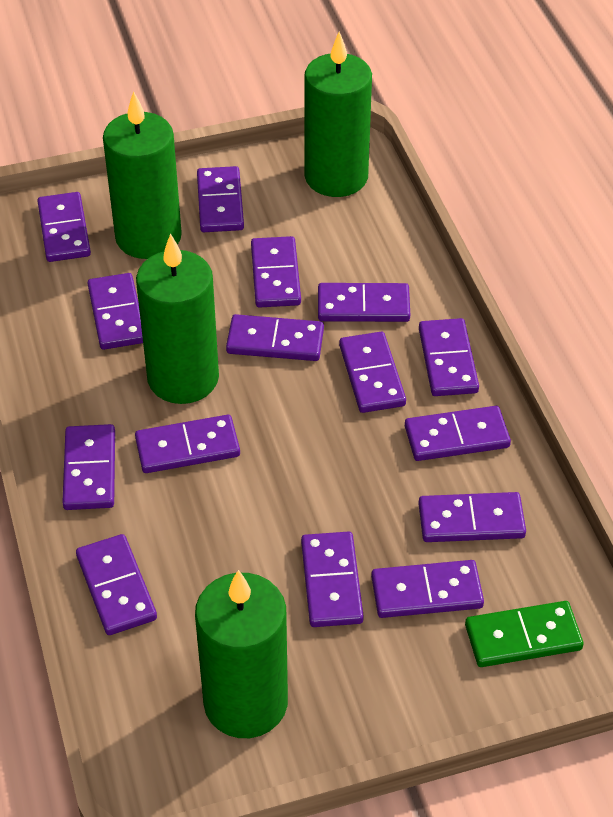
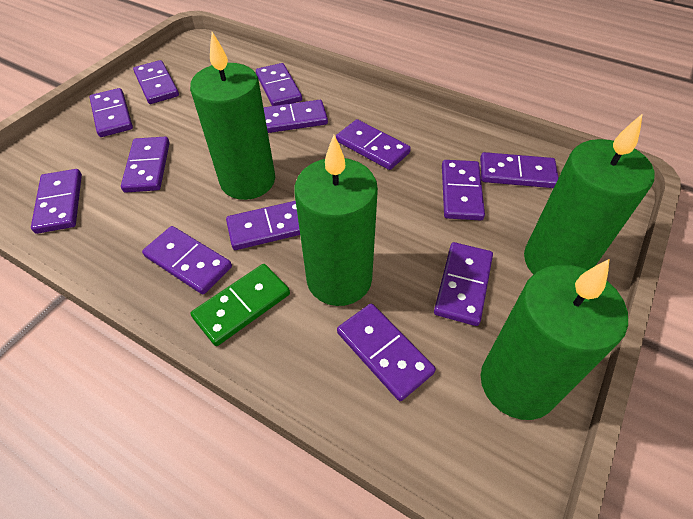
purple domino: 15 -> 13

